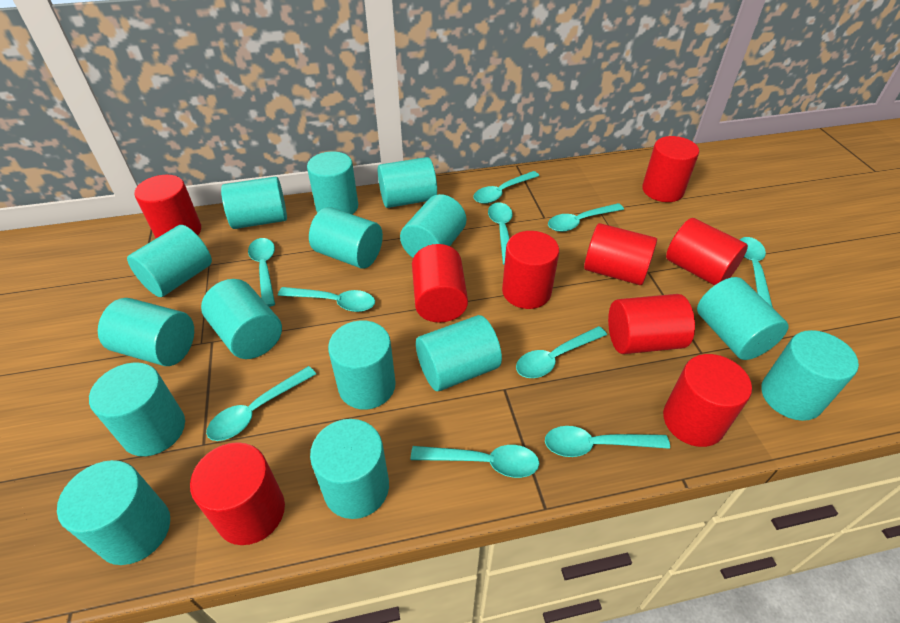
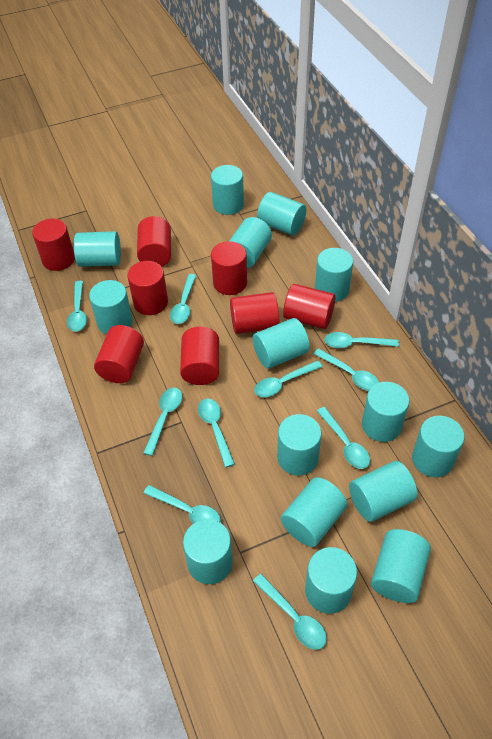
red cylinder: 9 -> 8

